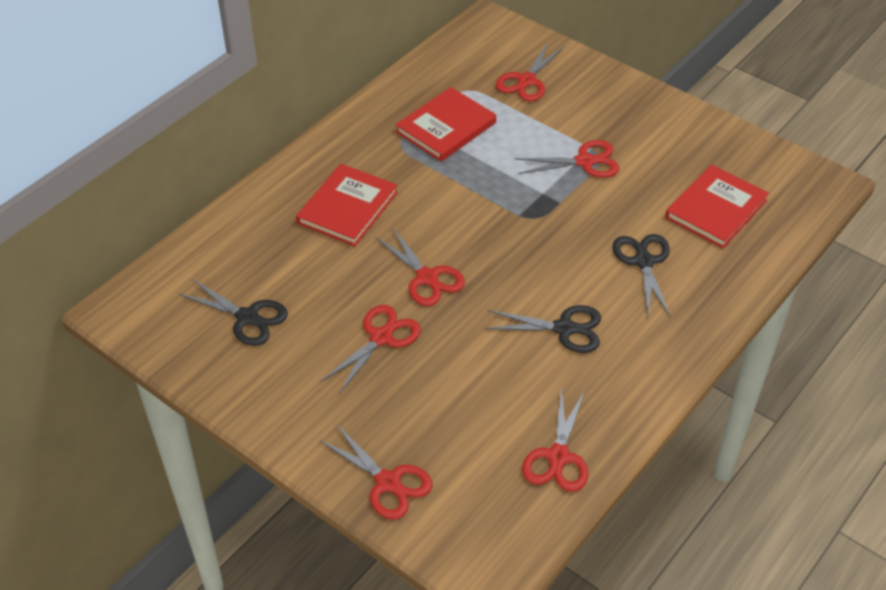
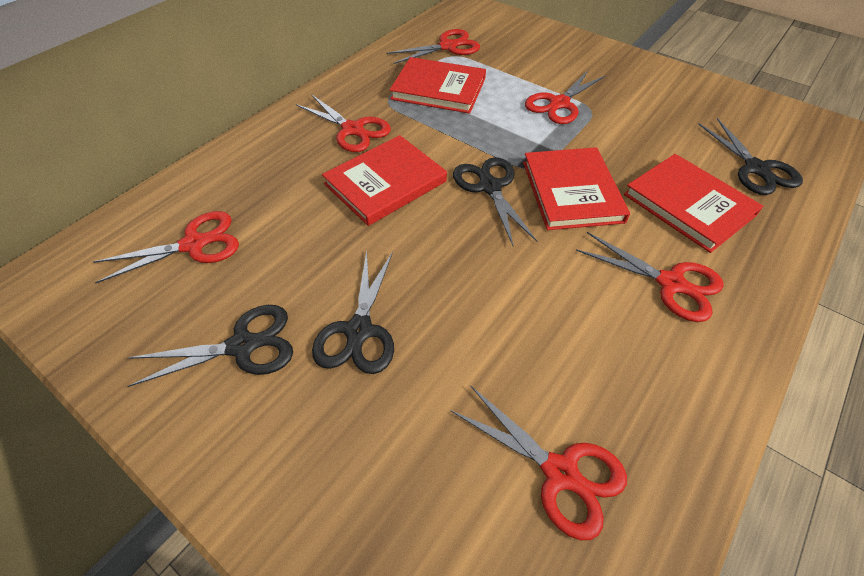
black scissors: 3 -> 4
red book: 3 -> 4

